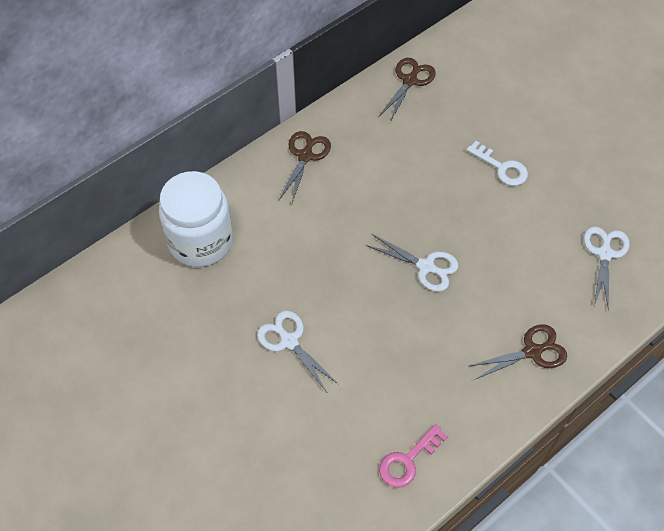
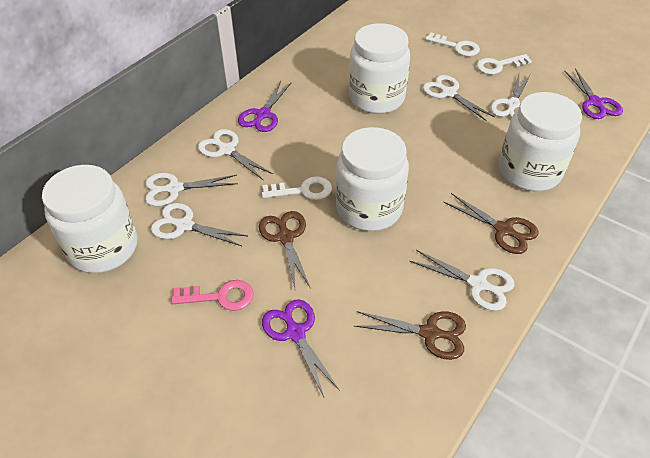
purple scissors: 0 -> 3
white jar: 1 -> 4
white key: 1 -> 3
white scissors: 3 -> 6

